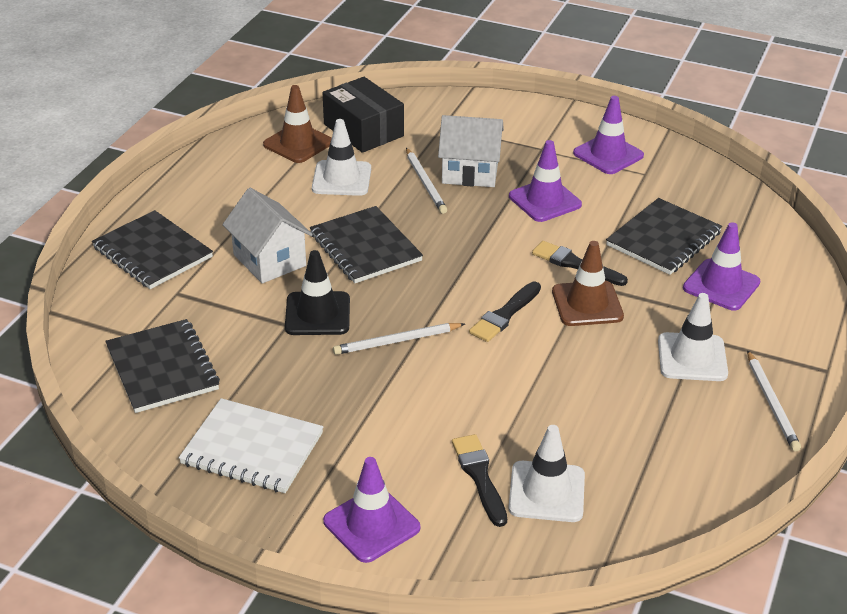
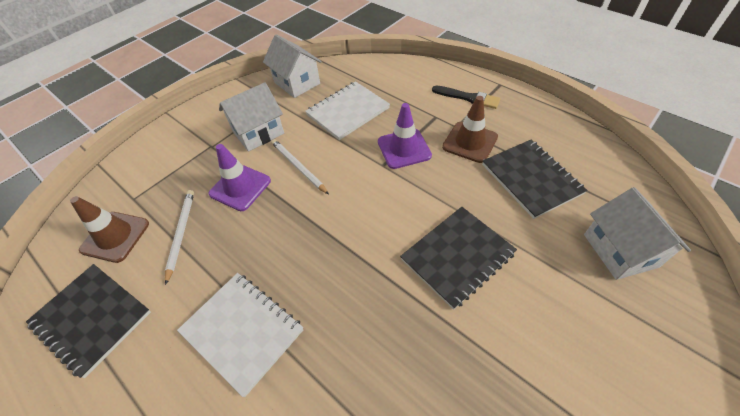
black box: 1 -> 0
black brush: 3 -> 1
black notebook: 4 -> 3
black traffic cone: 1 -> 0
purple traffic cone: 4 -> 2
white house: 2 -> 3
white notebook: 1 -> 2
white pencil: 3 -> 2
white traffic cone: 3 -> 0

